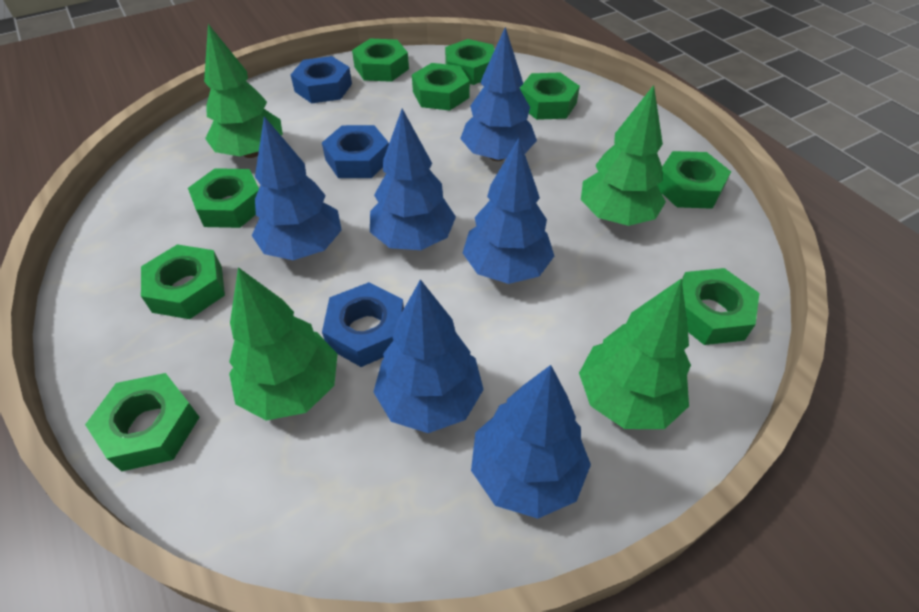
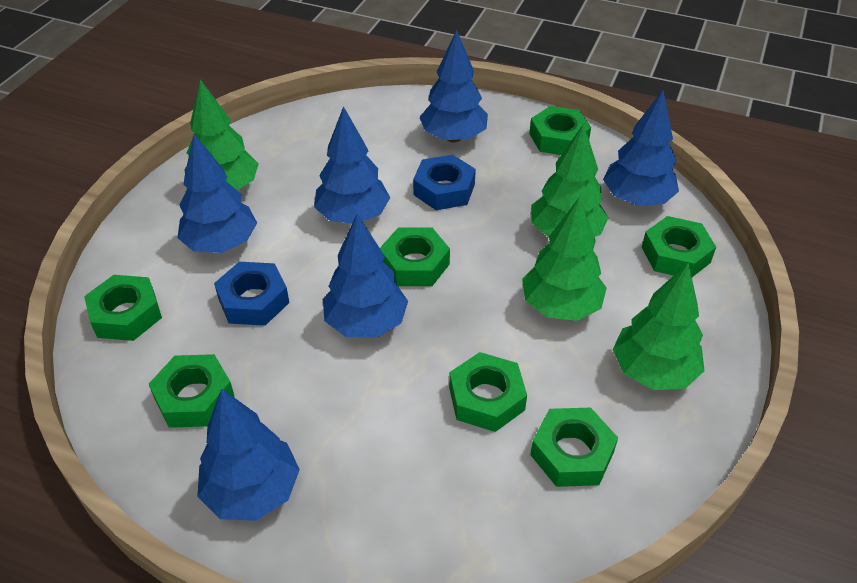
blue nut: 3 -> 2
green nut: 9 -> 7

